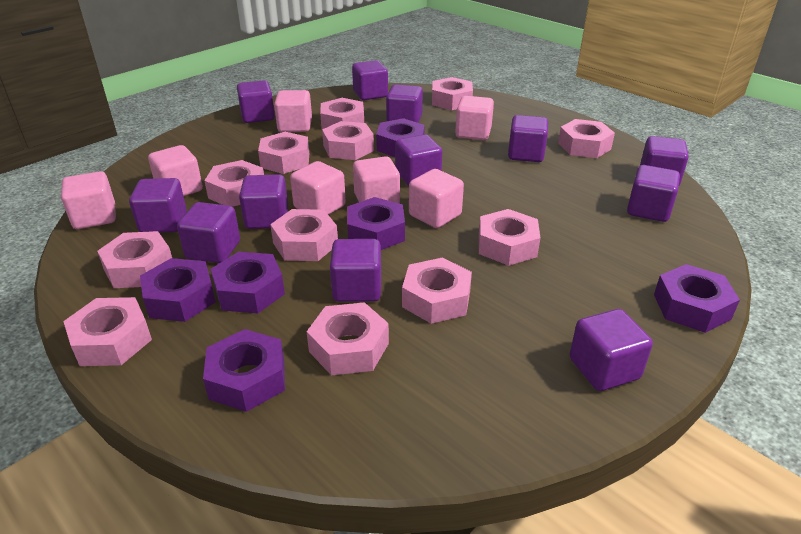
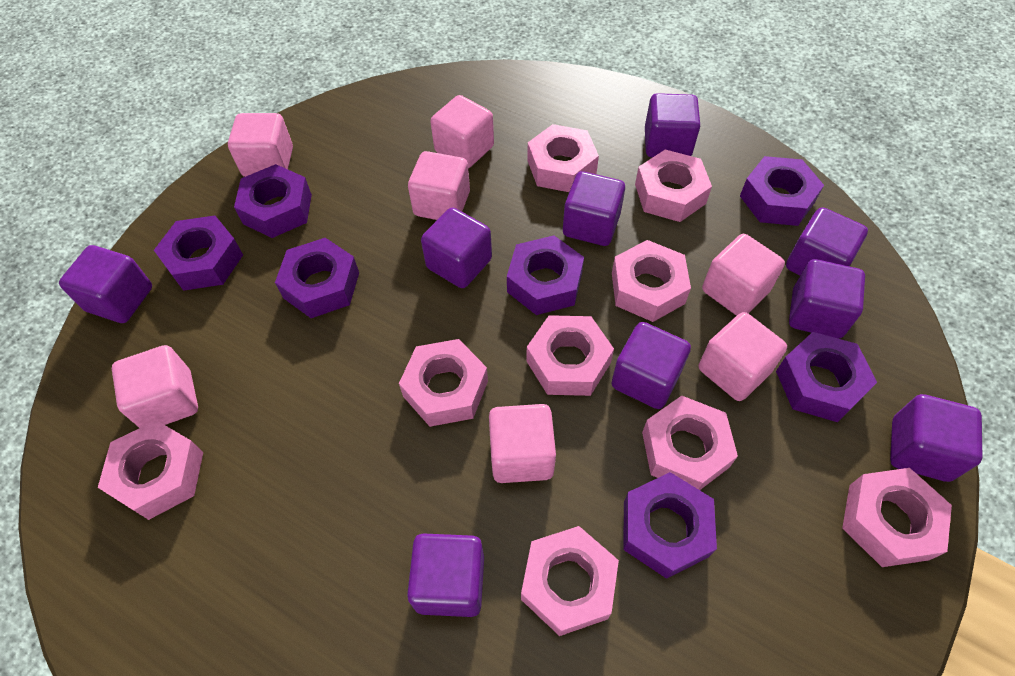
pink nut: 12 -> 9
purple cube: 12 -> 9
purple nut: 6 -> 7

